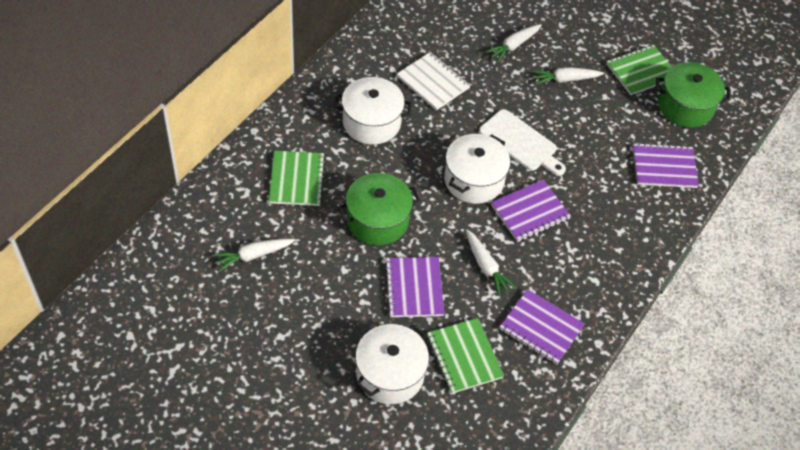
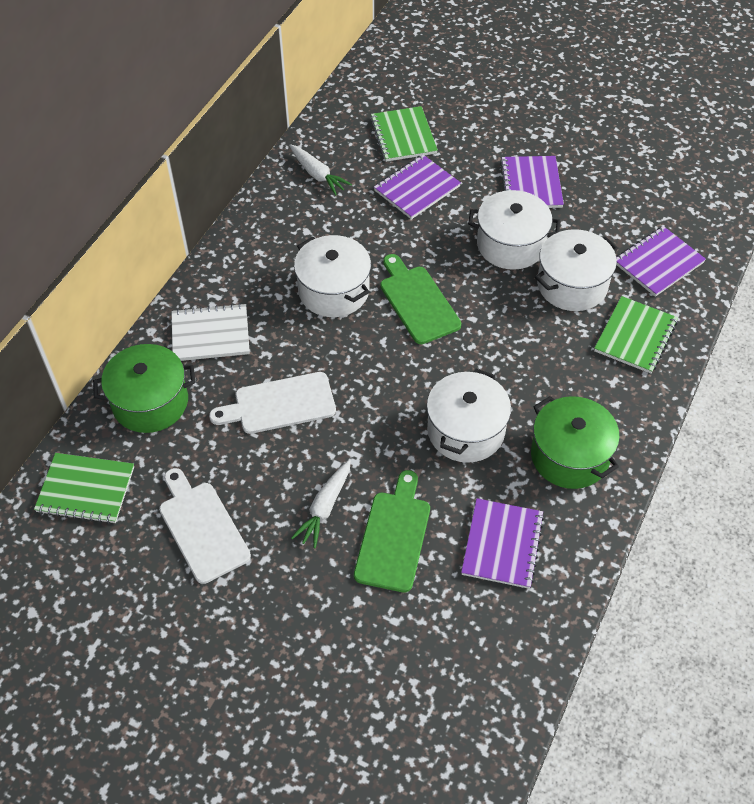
green cutting board: 0 -> 2
white carrot: 4 -> 2
white cutting board: 1 -> 2
white pot: 3 -> 4

